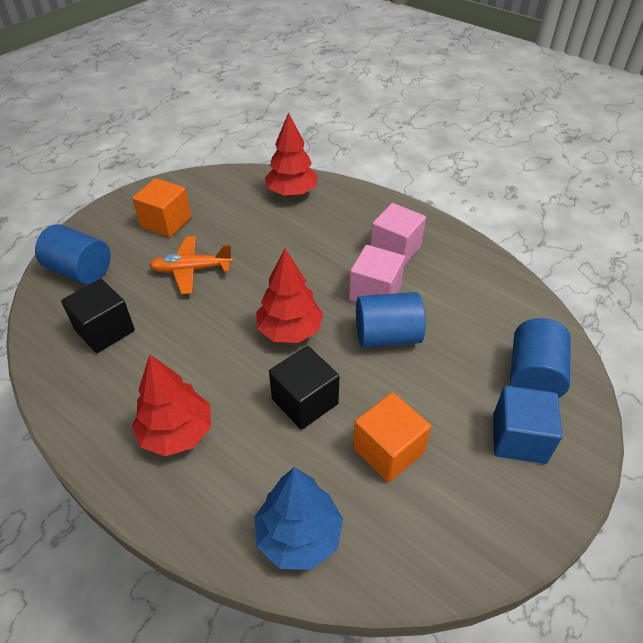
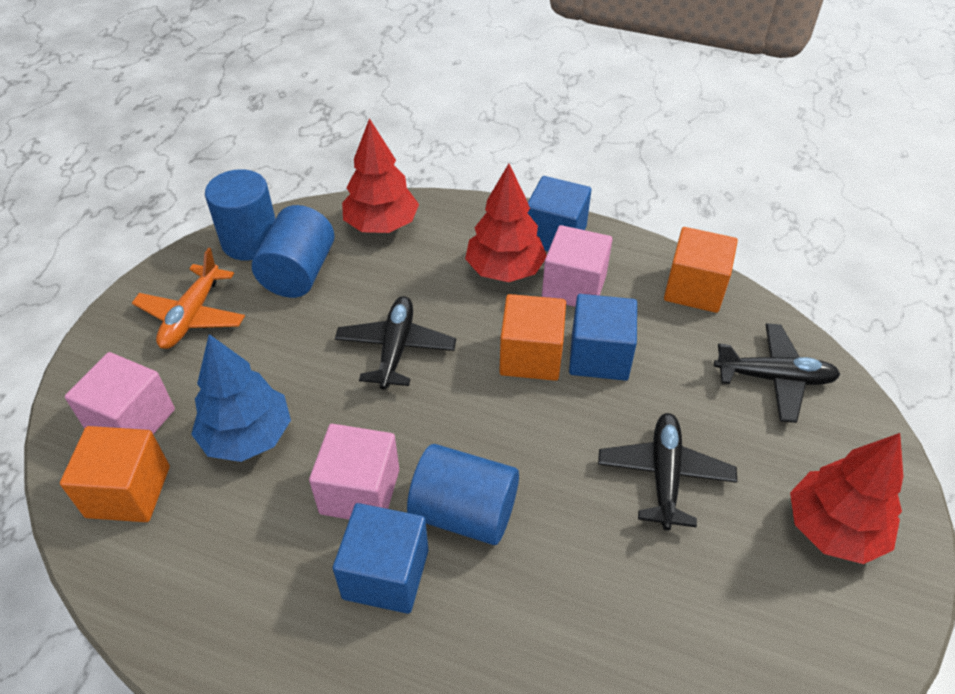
black cube: 2 -> 0
black plane: 0 -> 3
blue cube: 1 -> 3
orange cube: 2 -> 3
pink cube: 2 -> 3

